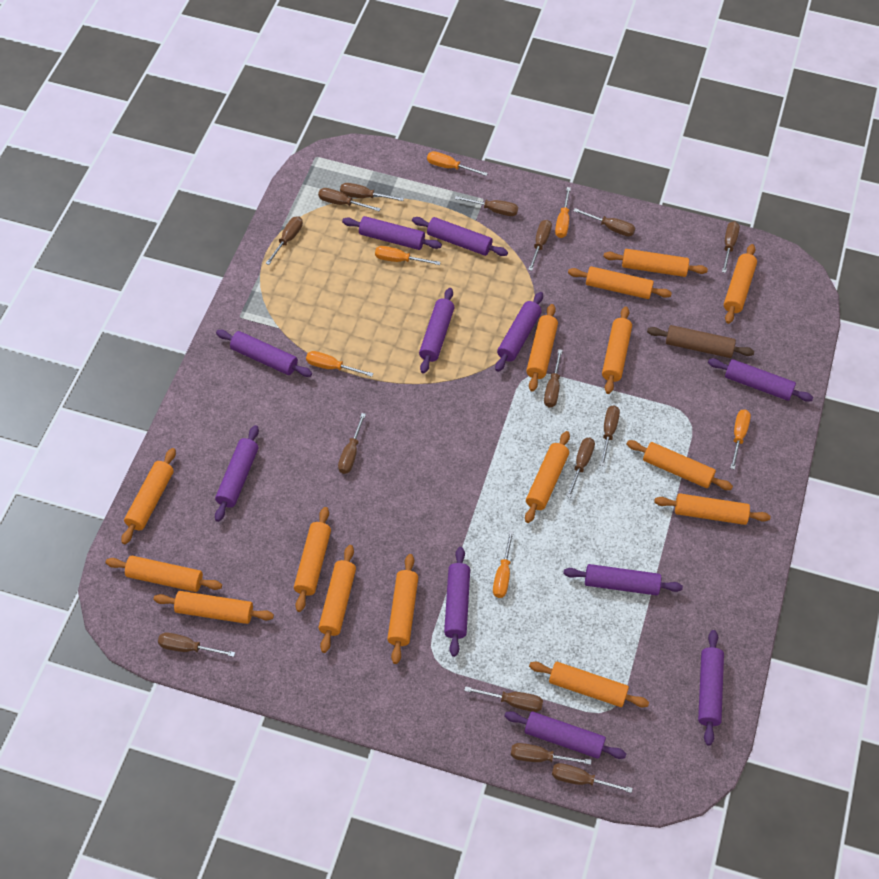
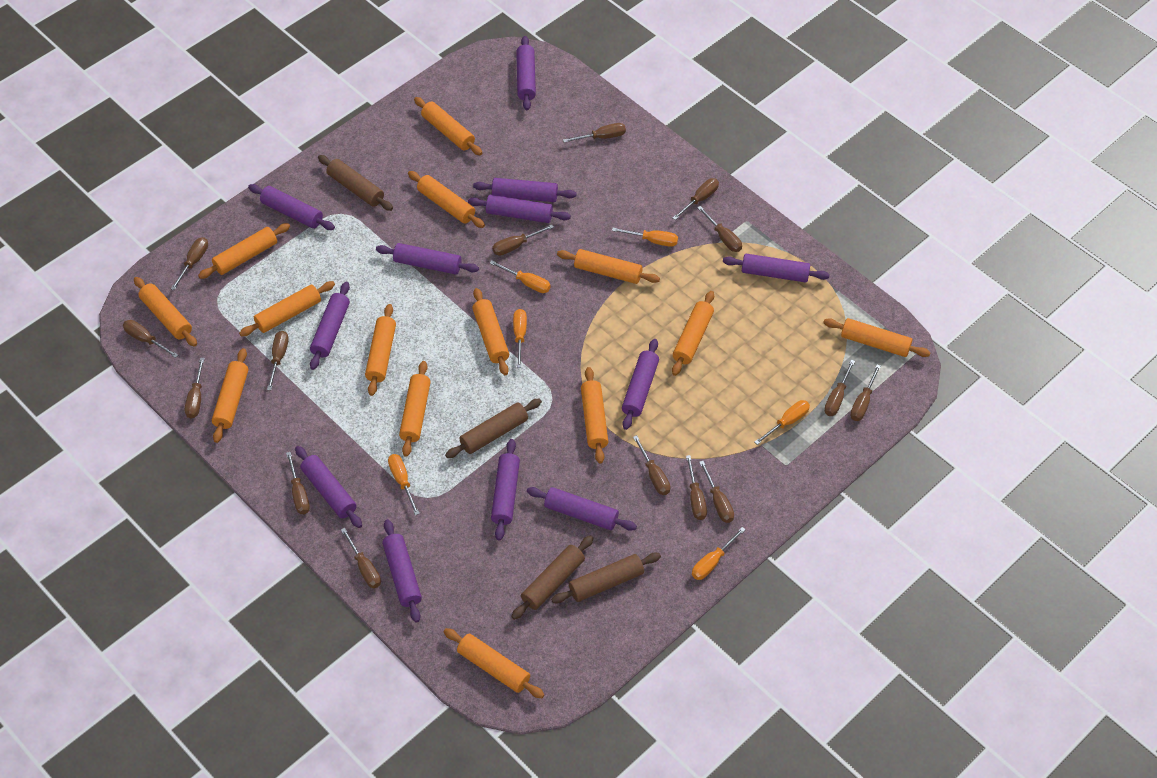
brown rolling pin: 1 -> 4
orange rolling pin: 15 -> 14
purple rolling pin: 11 -> 12

